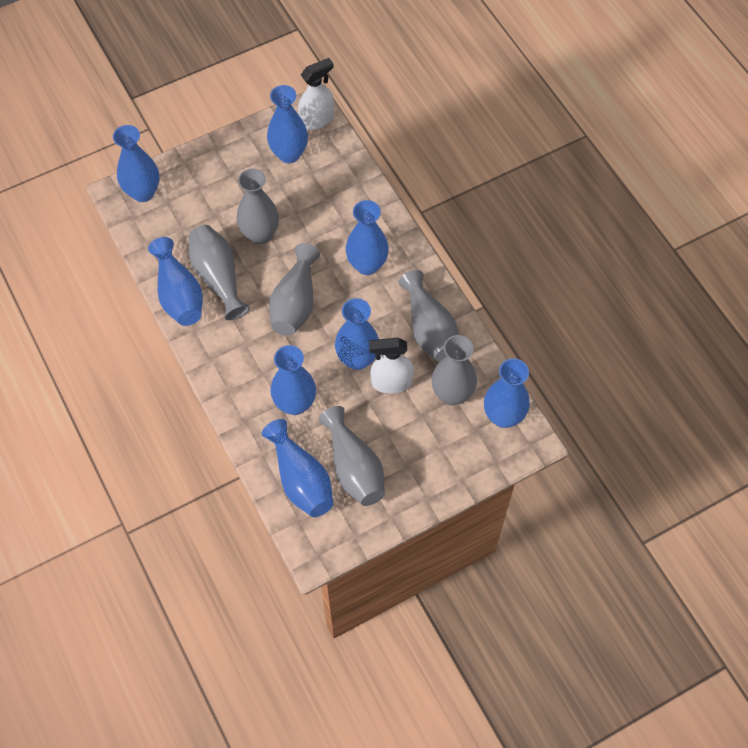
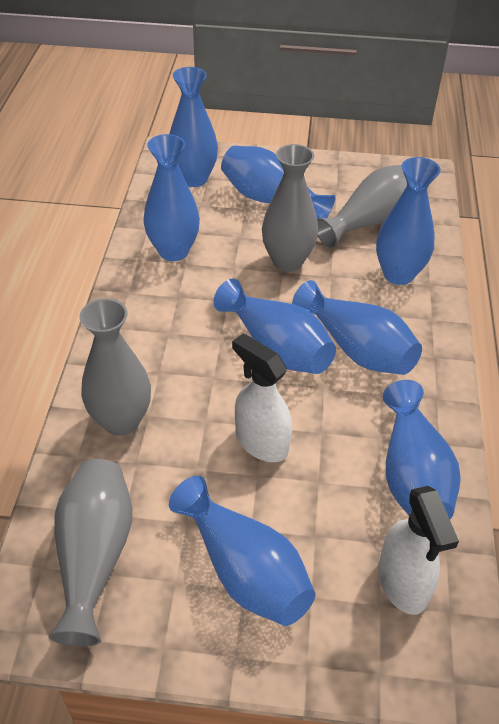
grey vase: 6 -> 4

